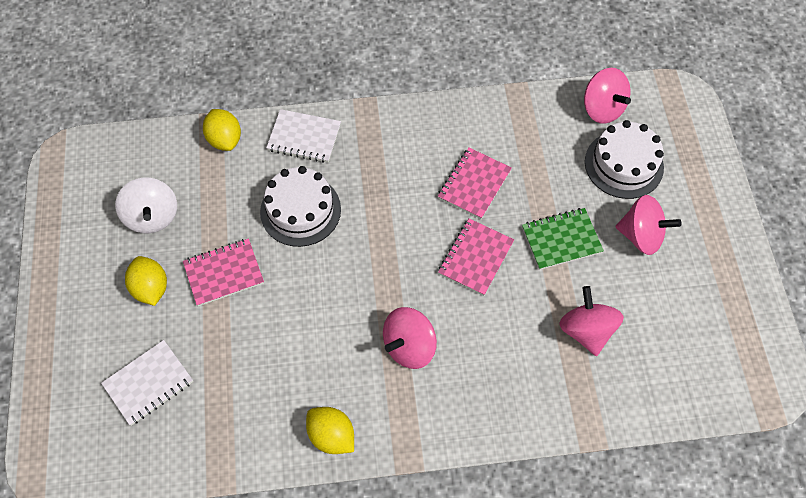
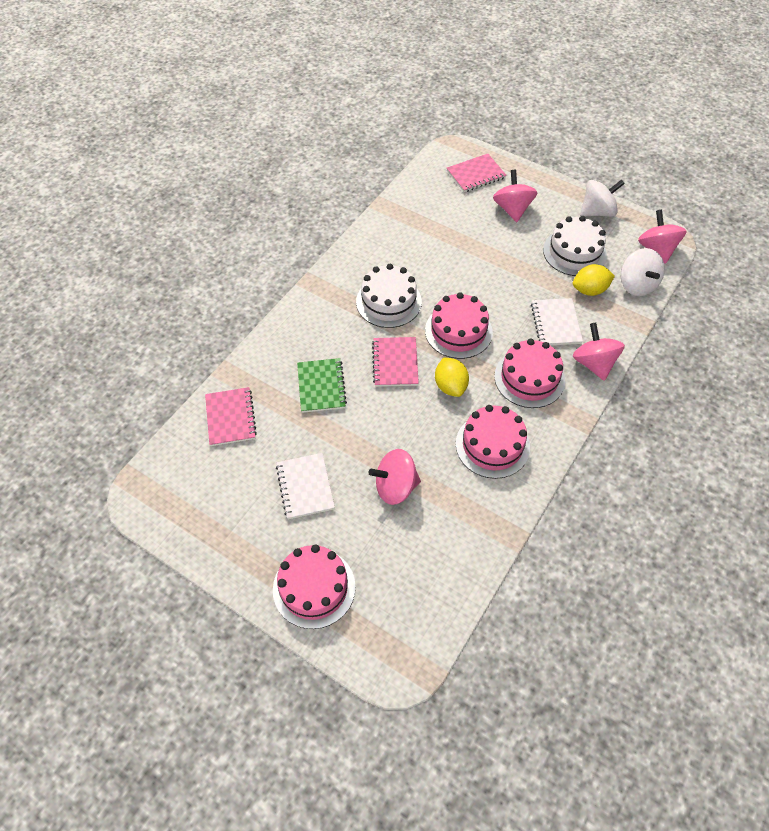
pink cake: 0 -> 4
white spinning top: 1 -> 2
yellow lemon: 3 -> 2

